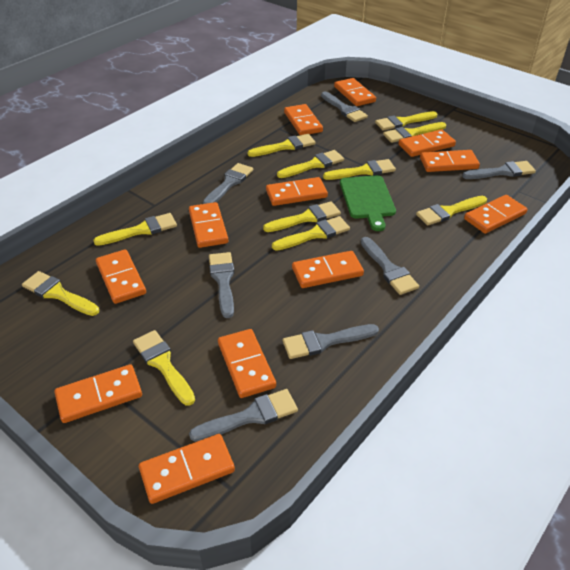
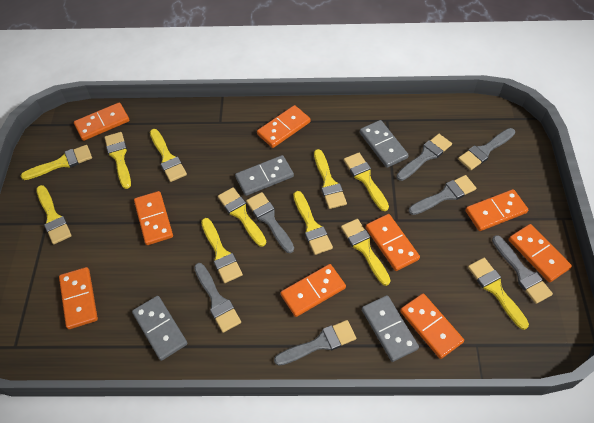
green cutting board: 1 -> 0
grey domino: 0 -> 4
orange domino: 12 -> 9

